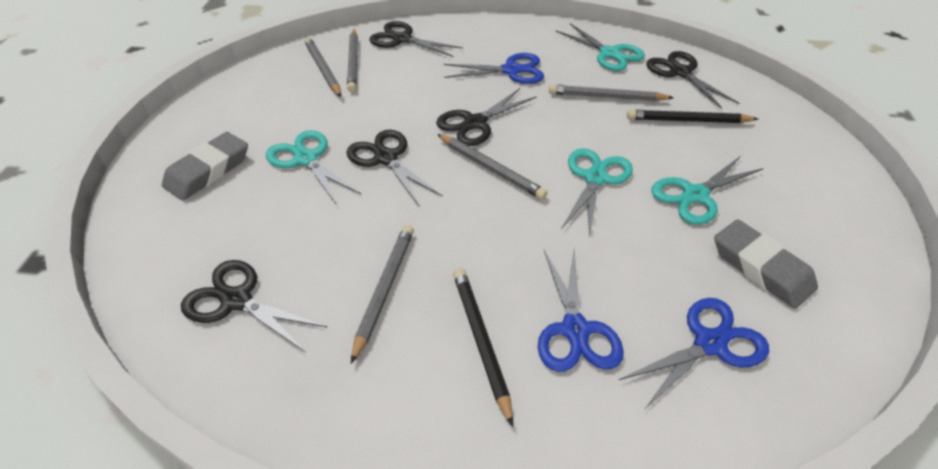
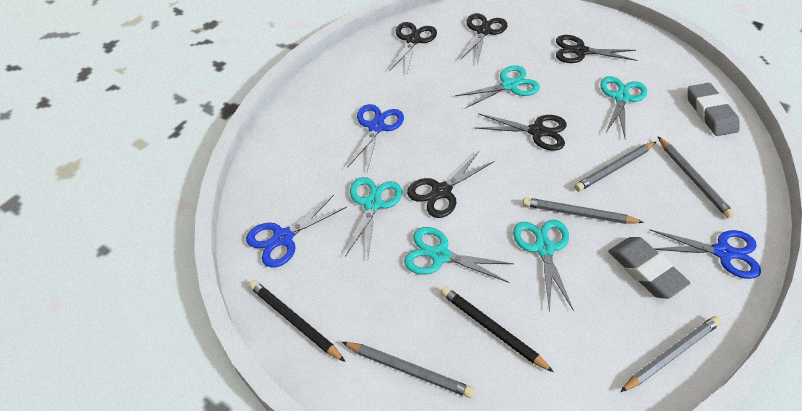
turquoise scissors: 4 -> 5

